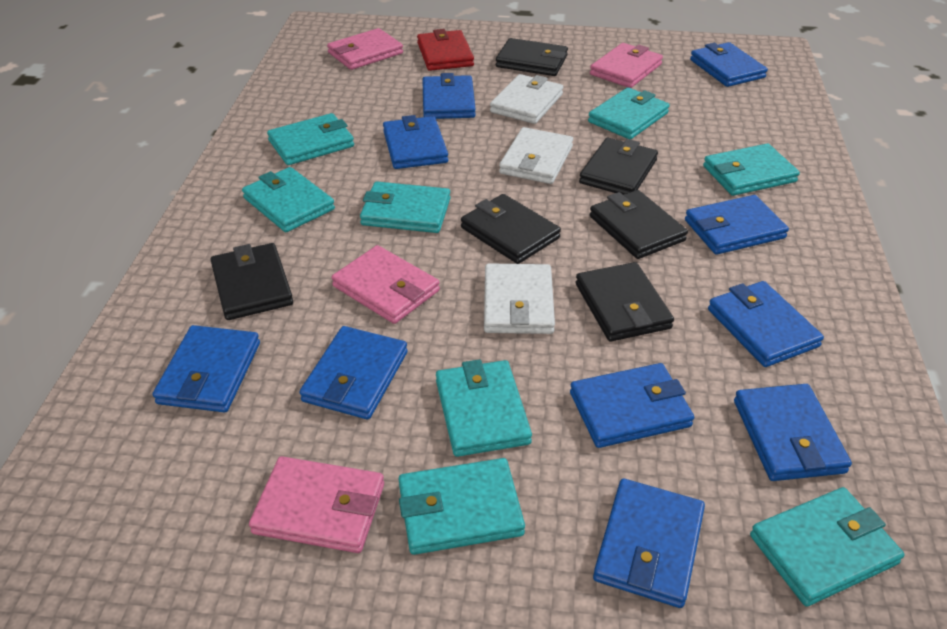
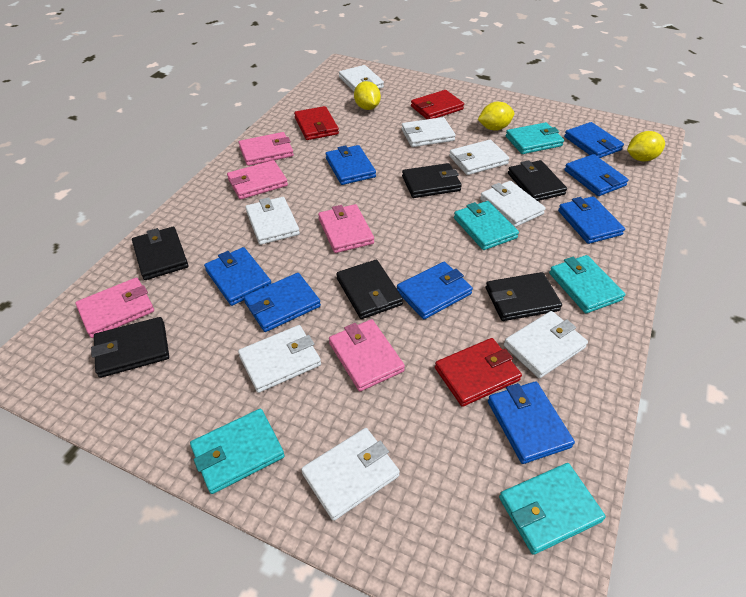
blue wallet: 10 -> 8
pink wallet: 4 -> 5
red wallet: 1 -> 3
turquoise wallet: 8 -> 5
white wallet: 3 -> 8
yellow lemon: 0 -> 3

